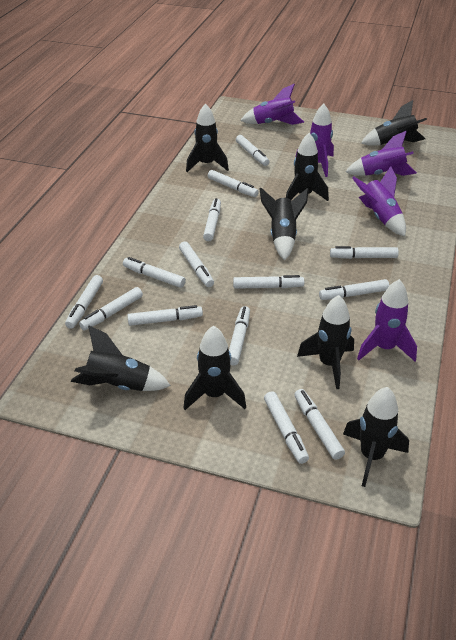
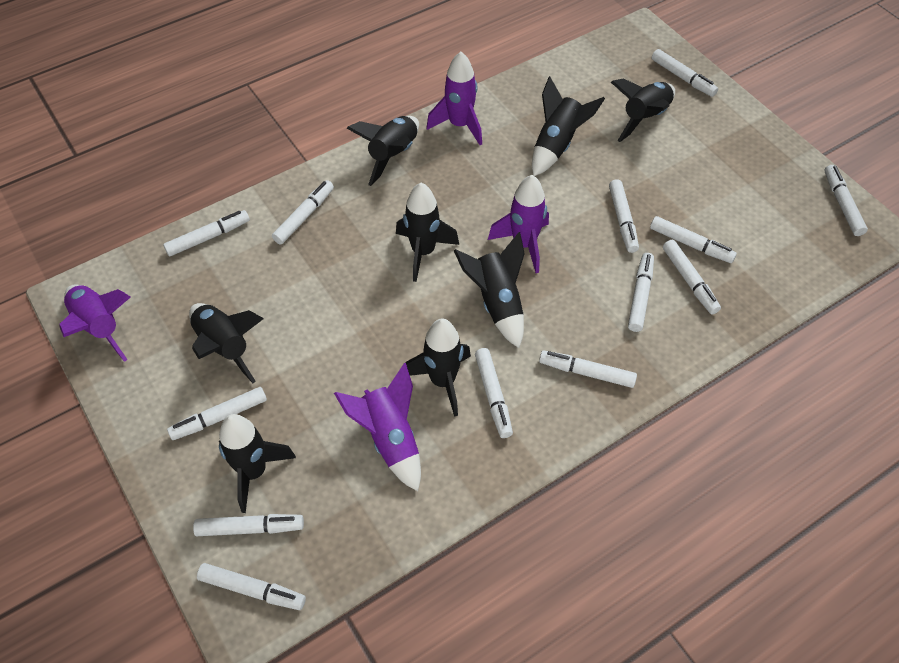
purple rocket: 5 -> 4
white marker: 14 -> 13

